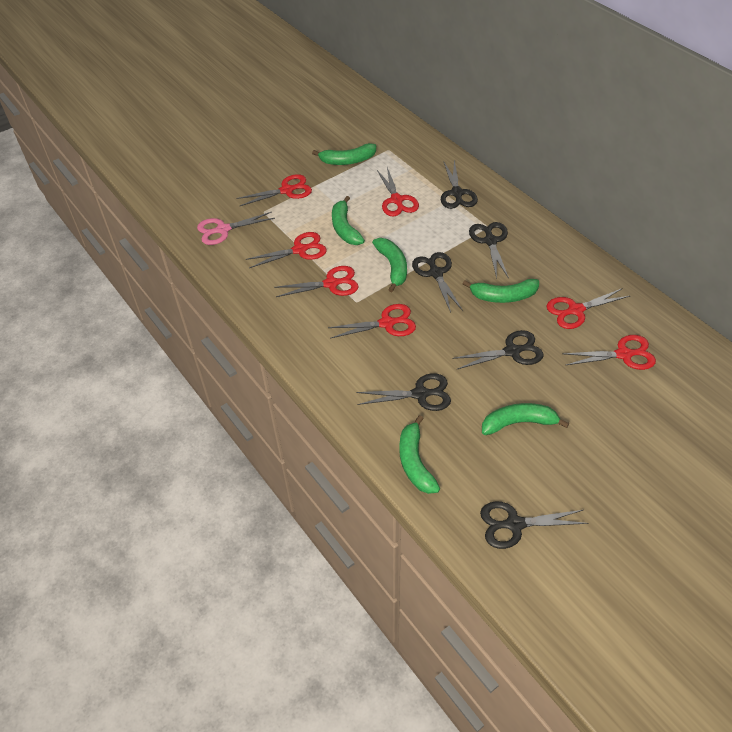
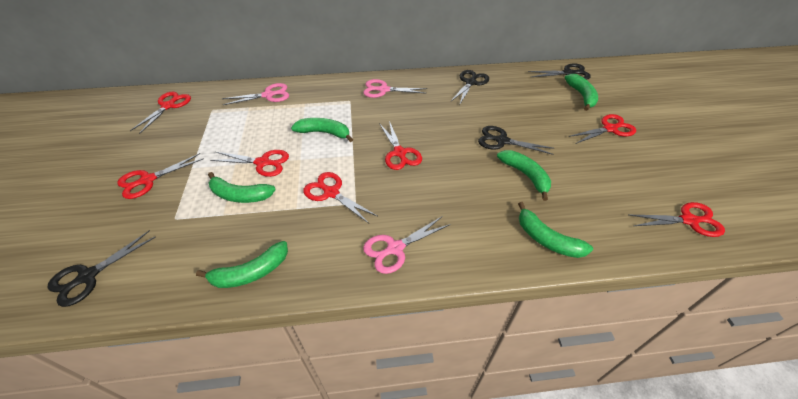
black scissors: 6 -> 4
pink scissors: 1 -> 3

